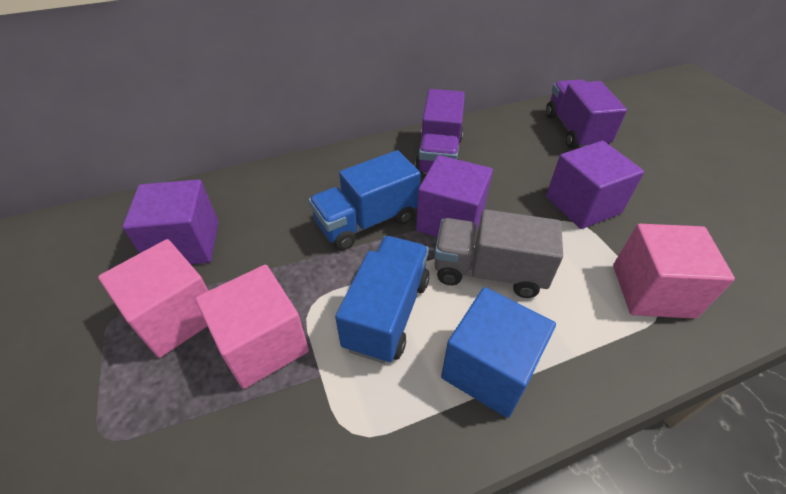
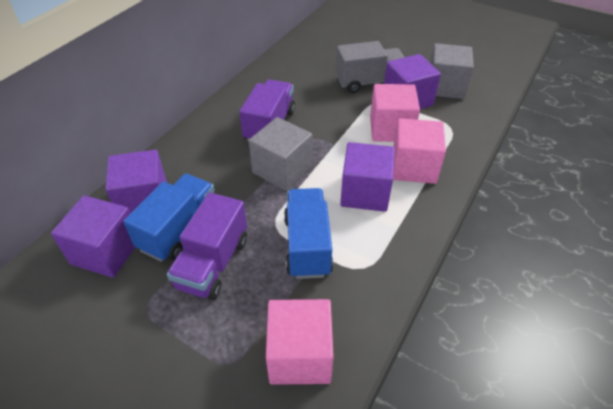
blue cube: 1 -> 0
grey cube: 0 -> 2
purple cube: 3 -> 4

